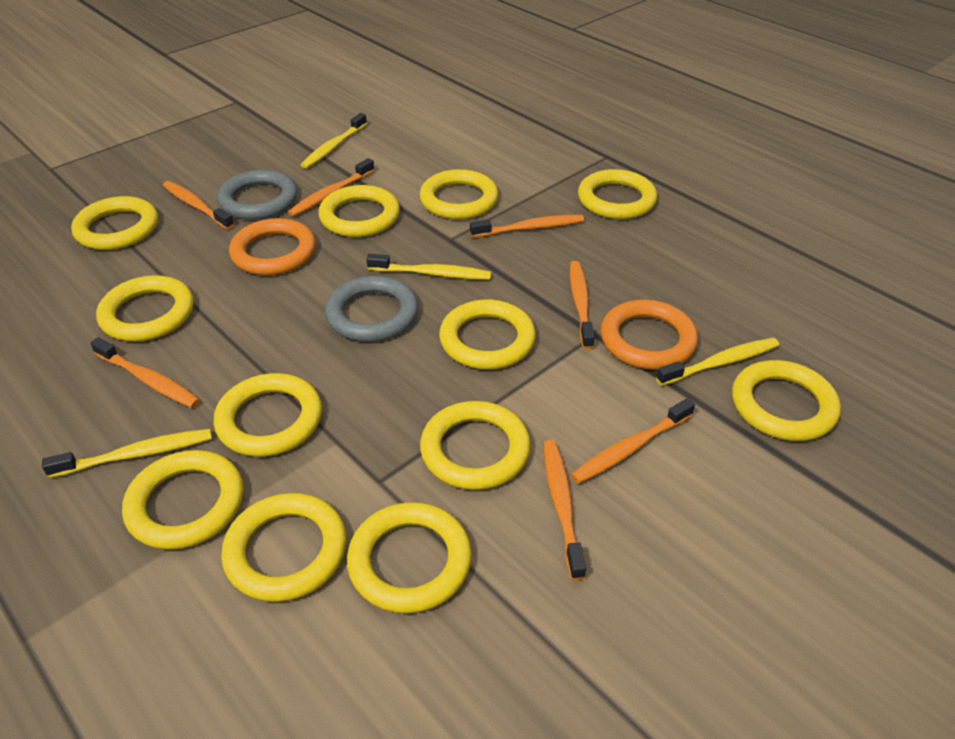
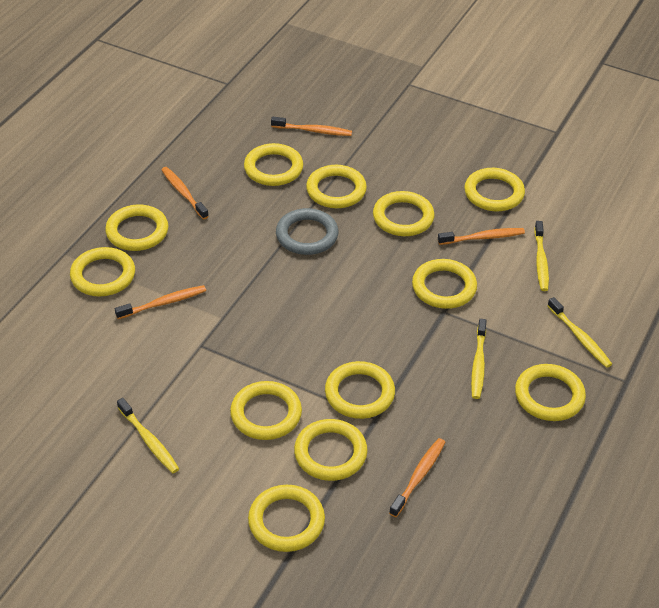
grey ring: 2 -> 1
orange ring: 2 -> 0
orange toothbrush: 7 -> 5

